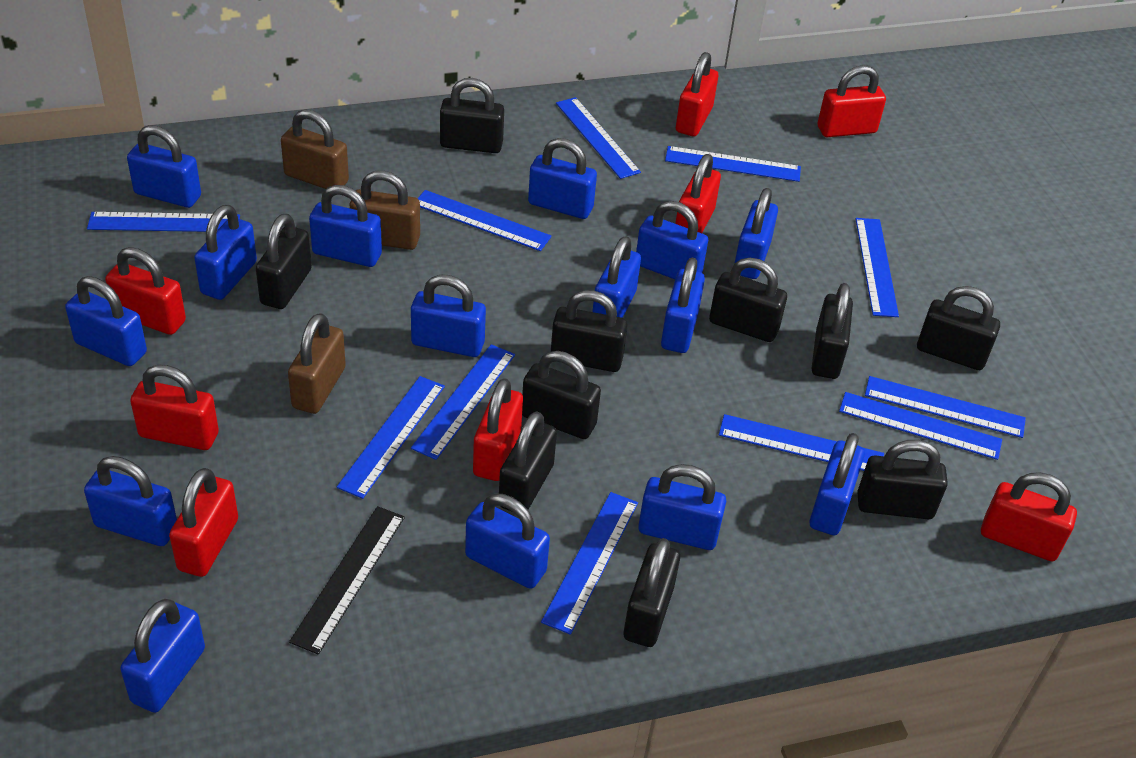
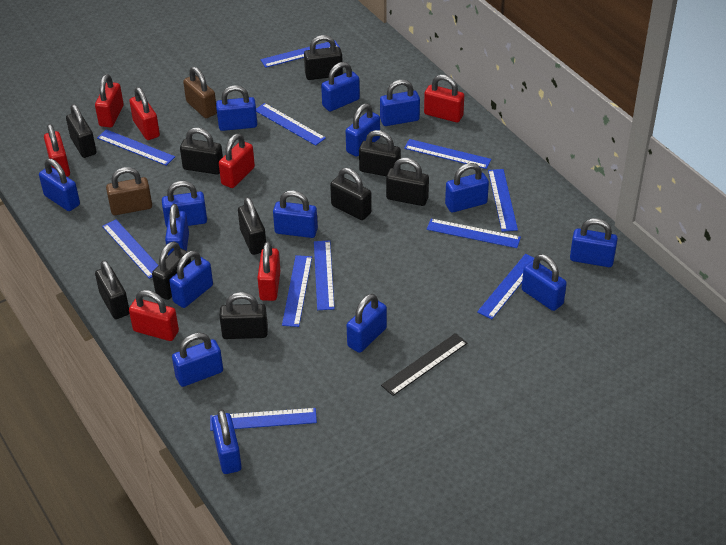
brown padlock: 3 -> 2
red padlock: 8 -> 7

